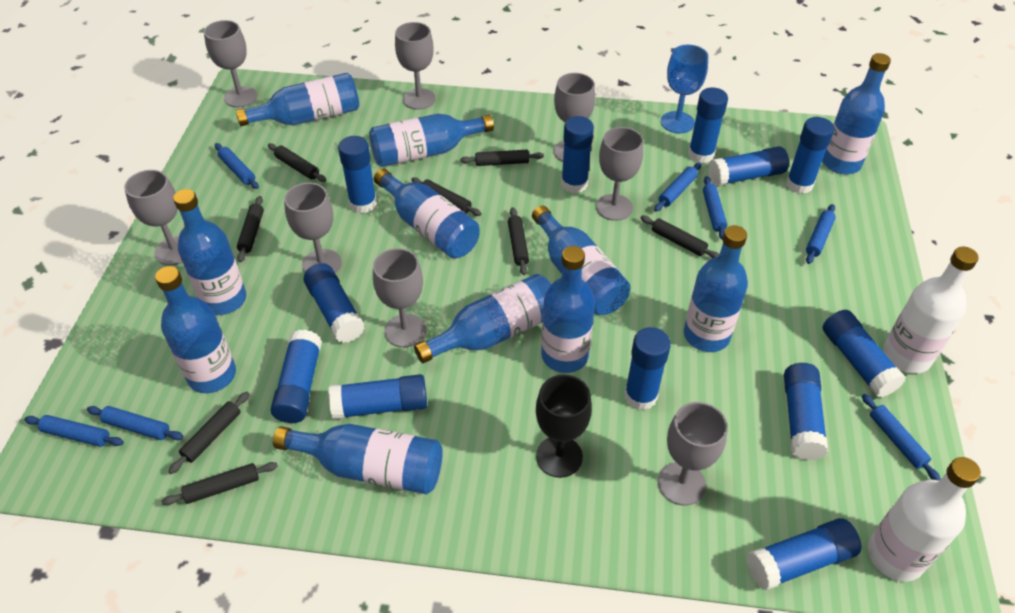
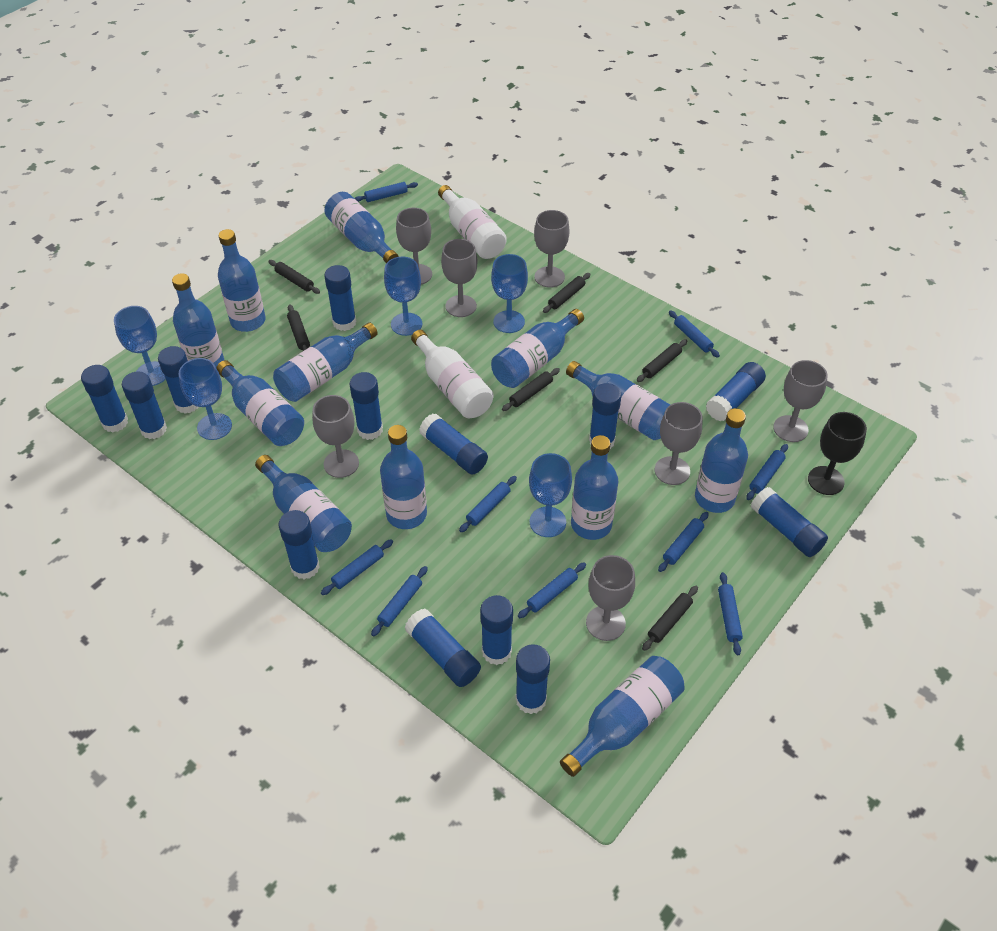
black rolling pin: 8 -> 6
blue bottle: 11 -> 12
blue glue stick: 12 -> 13
blue goblet: 1 -> 5
blue rolling pin: 7 -> 9
grey goblet: 8 -> 7

